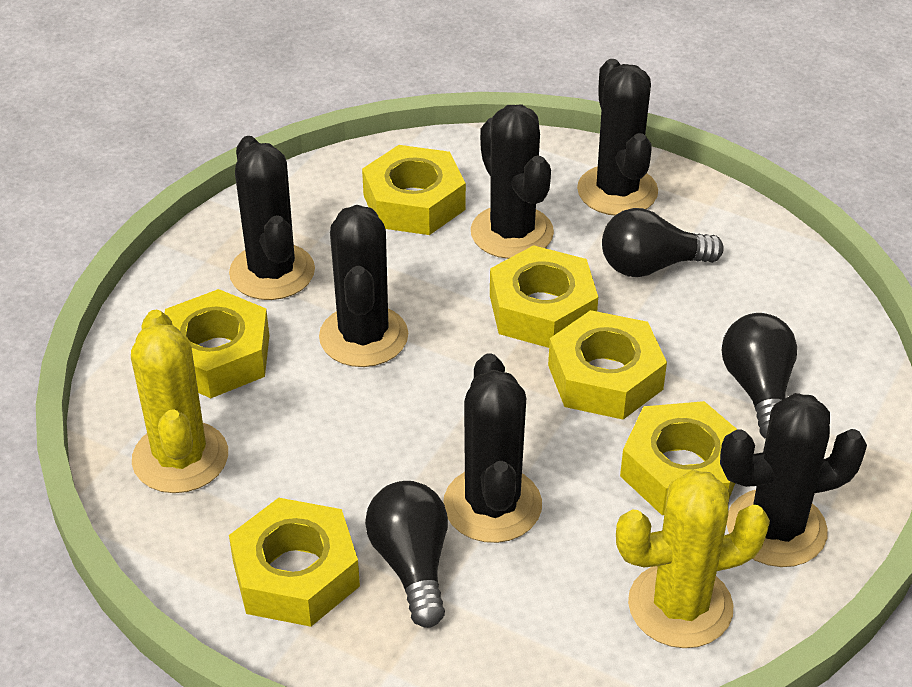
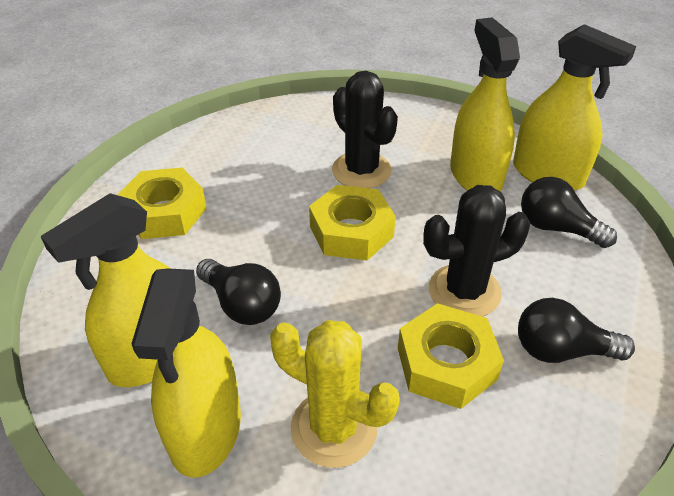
black cactus: 6 -> 2
yellow cactus: 2 -> 1
yellow nut: 6 -> 3
yellow spray bottle: 0 -> 4

